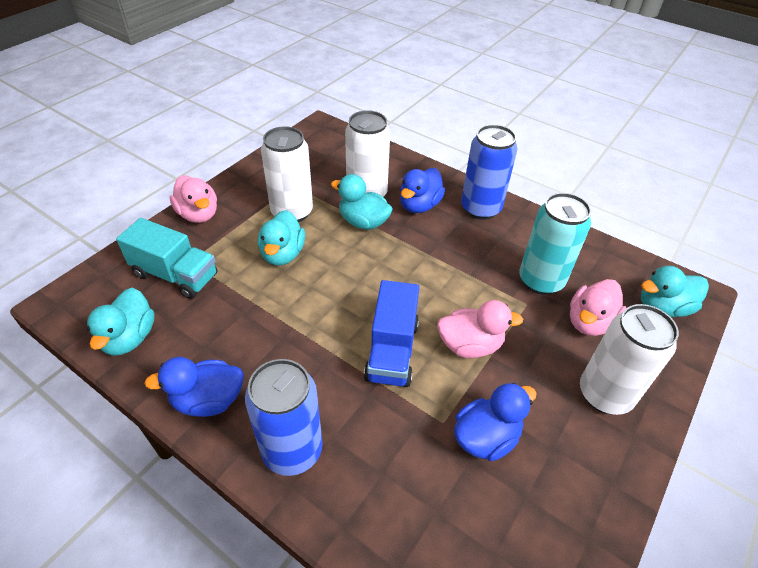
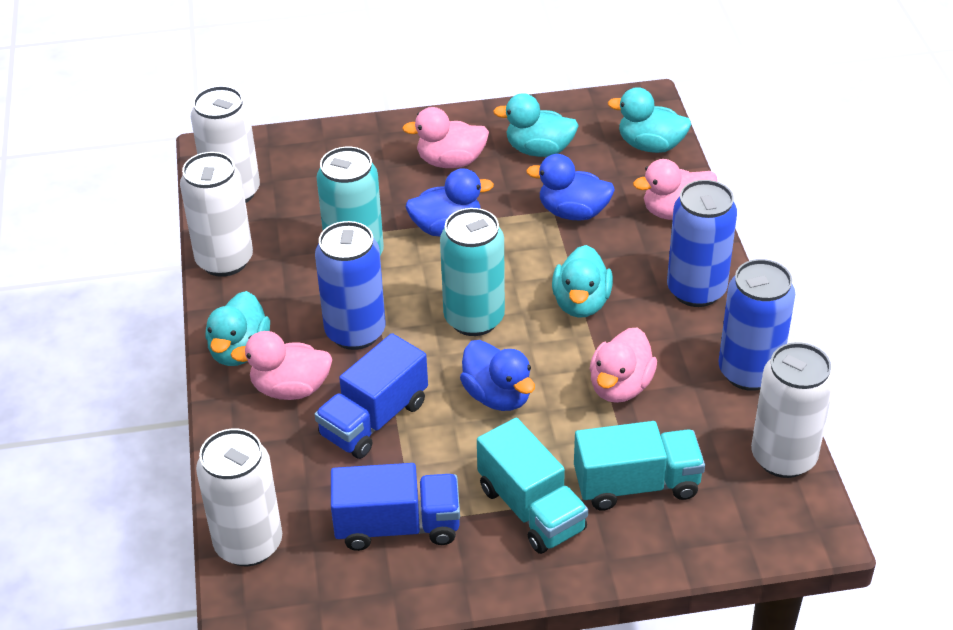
blue can: 2 -> 3
blue truck: 1 -> 2
pink duck: 3 -> 4
turquoise can: 1 -> 2
turquoise truck: 1 -> 2
white can: 3 -> 4

